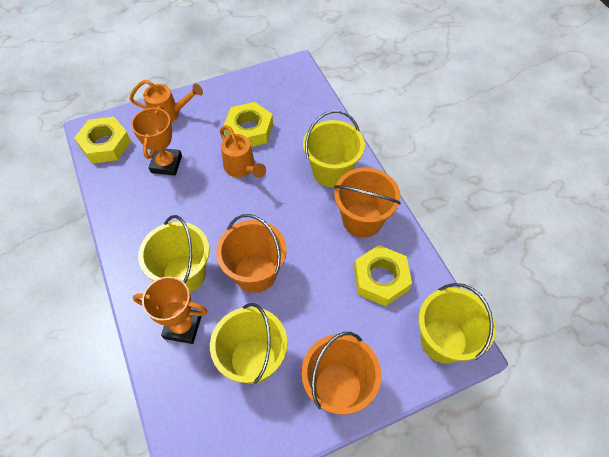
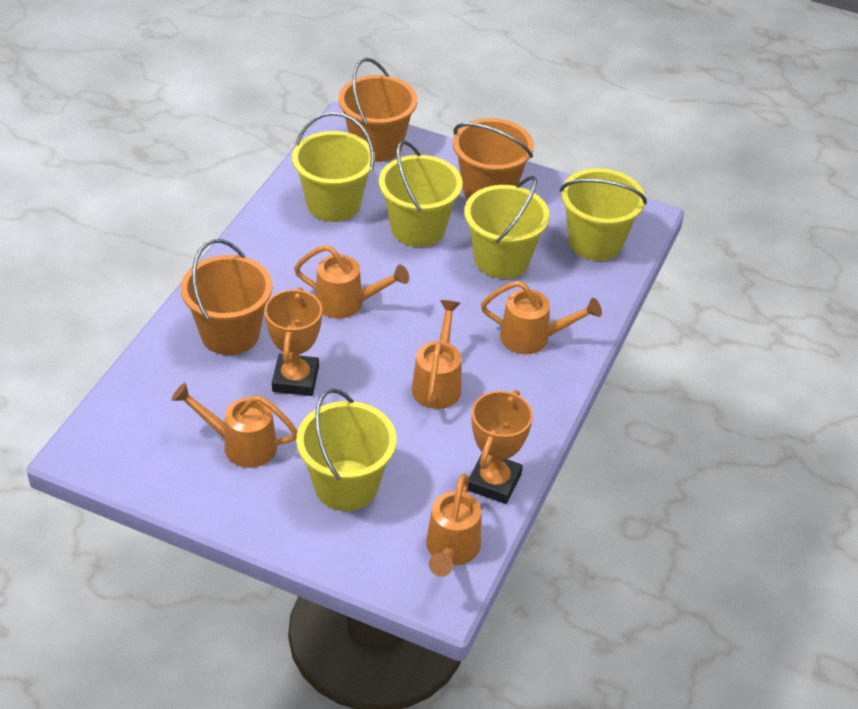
orange watering can: 2 -> 5
yellow bucket: 4 -> 5
yellow nut: 3 -> 0

